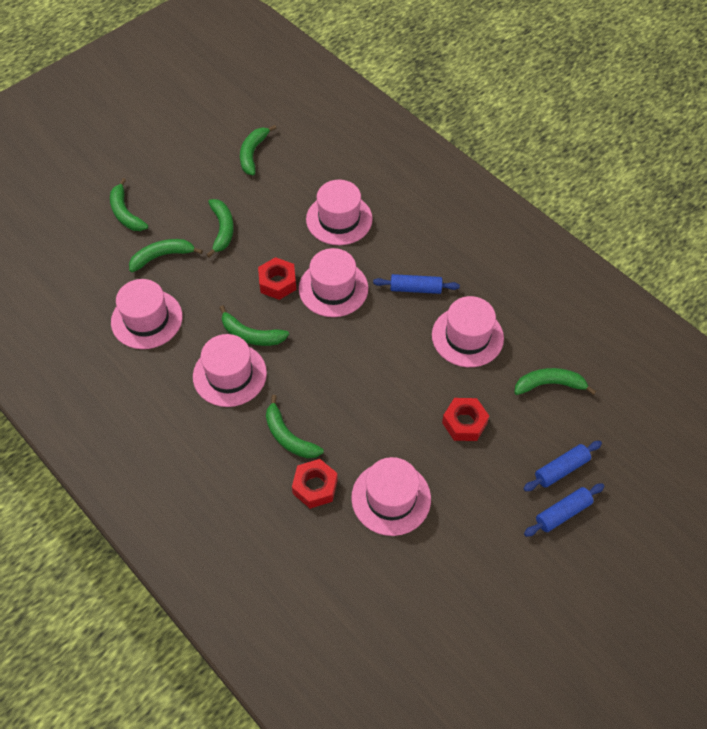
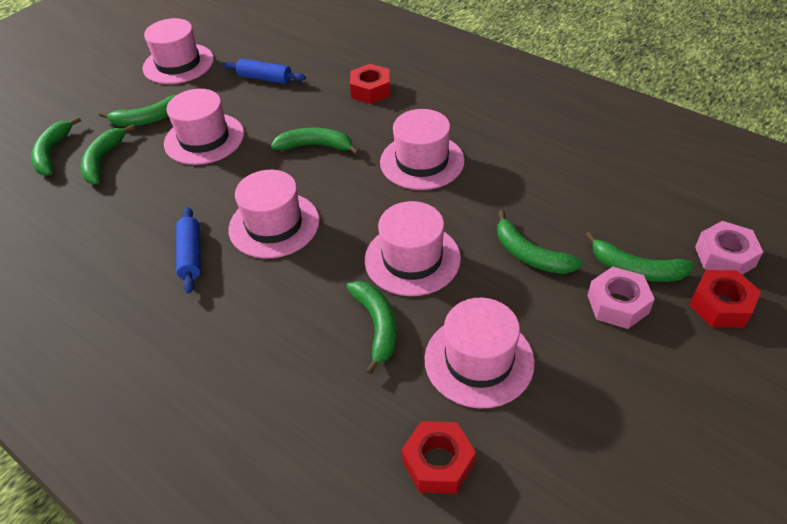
blue rolling pin: 3 -> 2
pink nut: 0 -> 2

